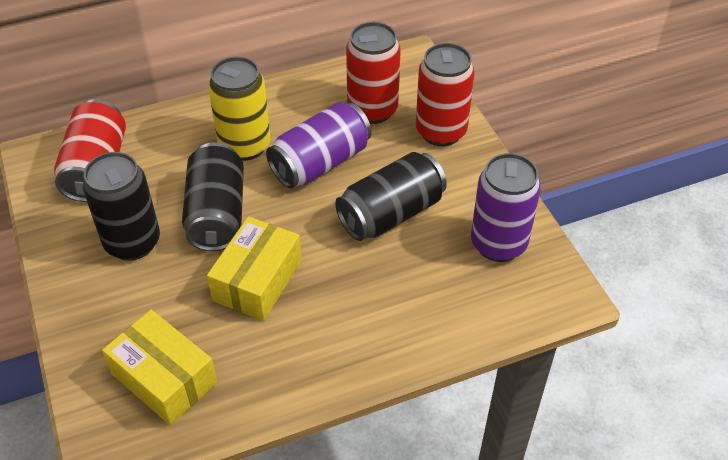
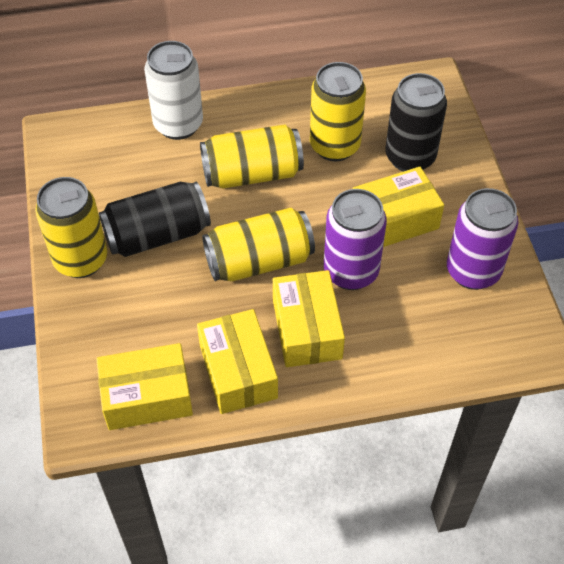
black can: 3 -> 2
red can: 3 -> 0
white can: 0 -> 1
yellow box: 2 -> 4
yellow can: 1 -> 4

